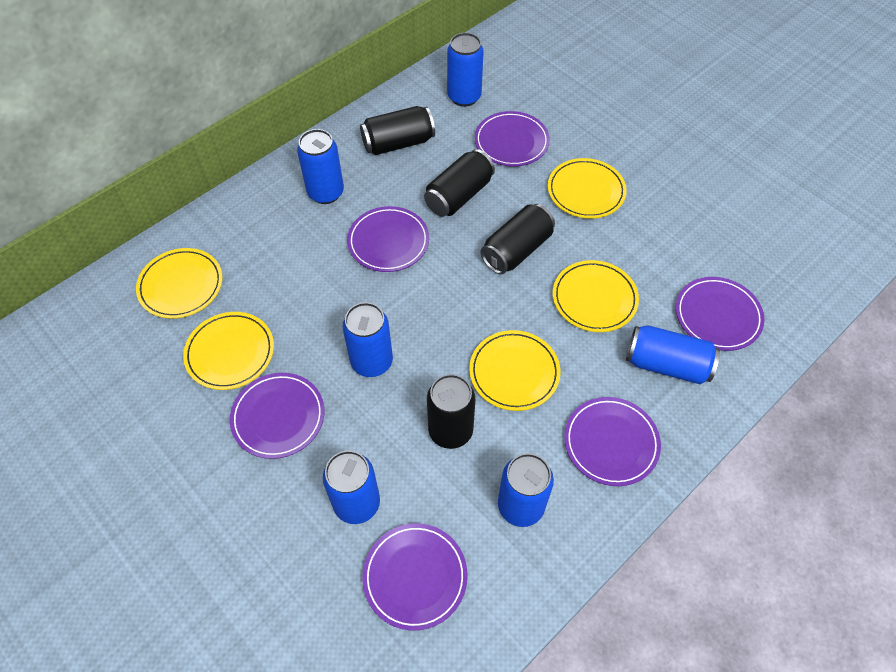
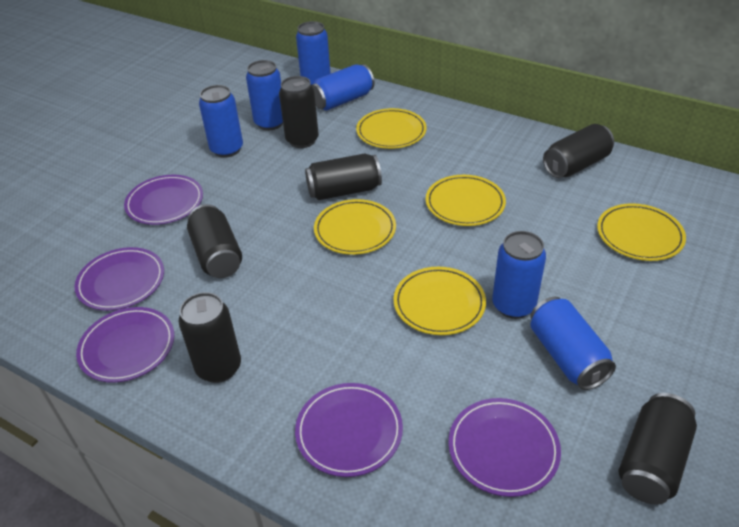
black can: 4 -> 6
purple plate: 6 -> 5

